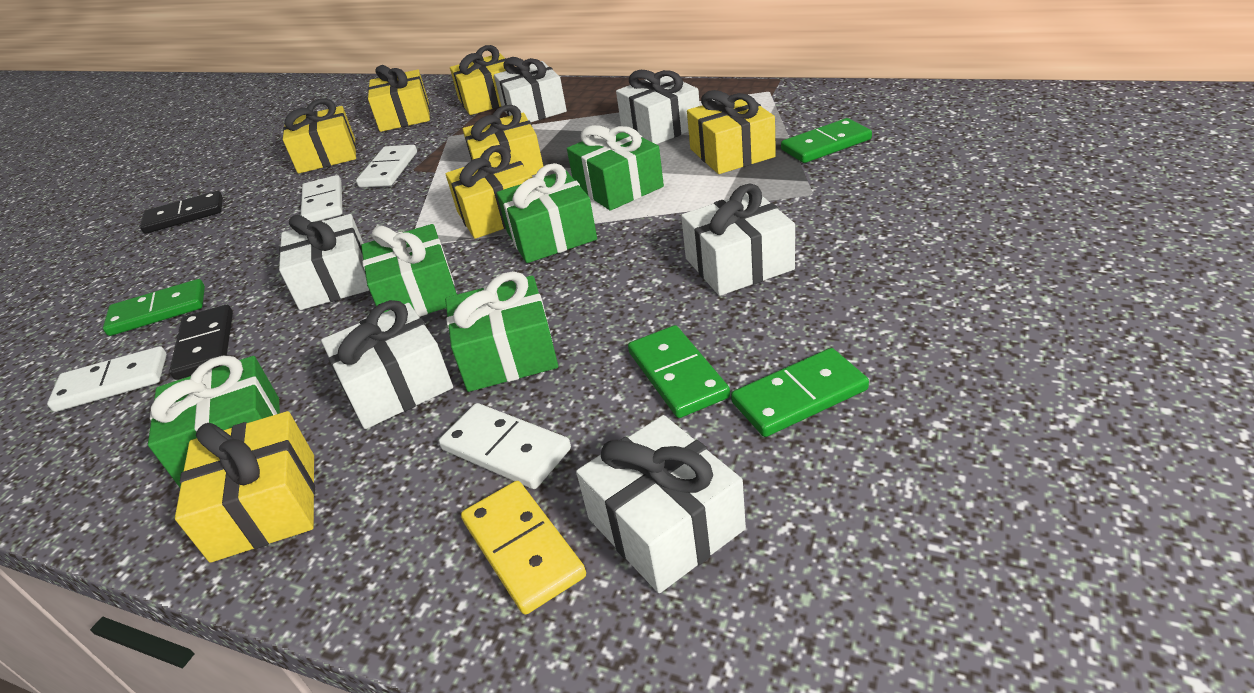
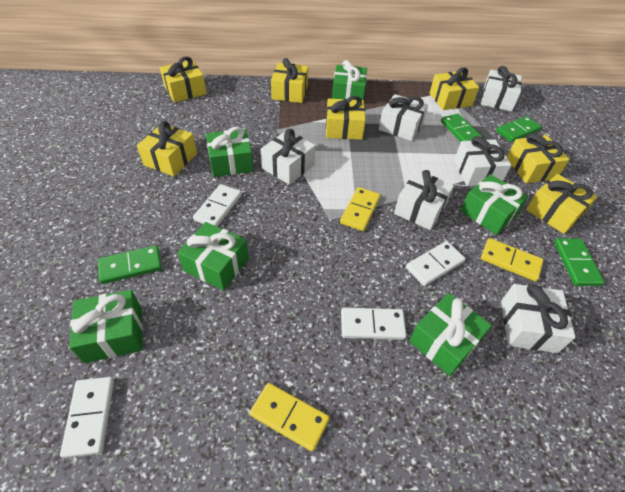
black domino: 2 -> 0
green gift: 5 -> 6
yellow domino: 1 -> 3

